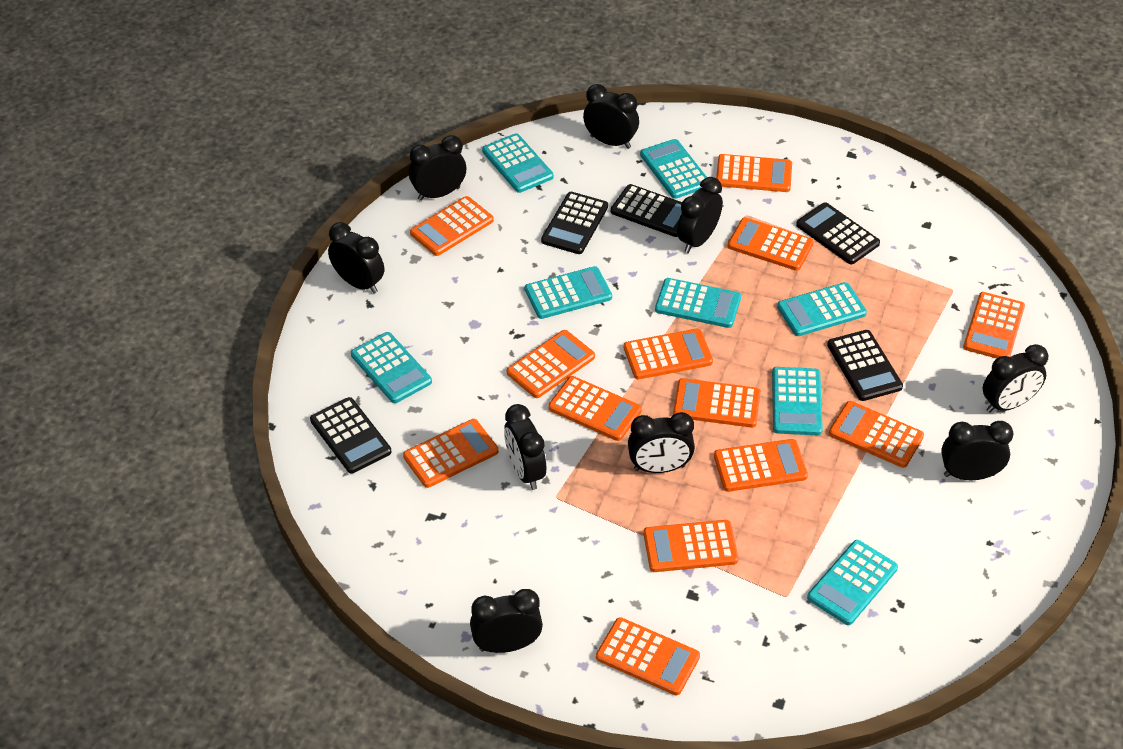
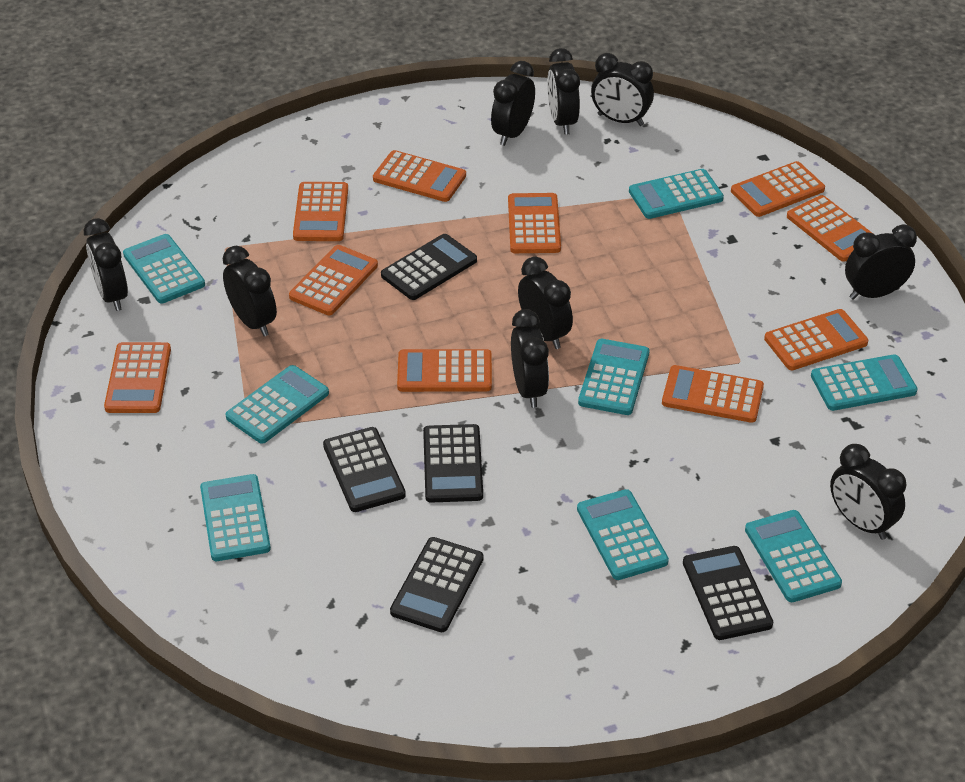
orange calculator: 13 -> 10

